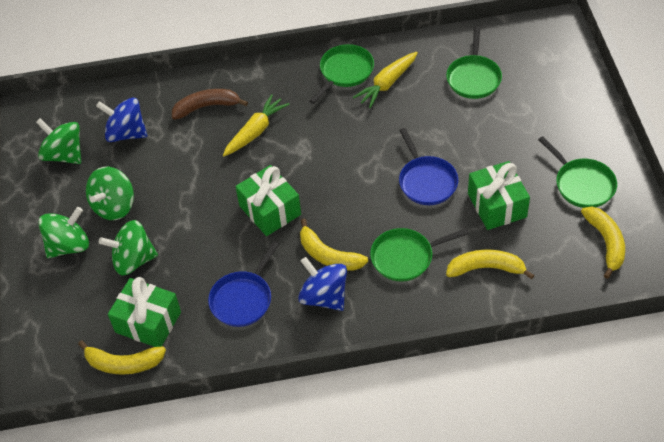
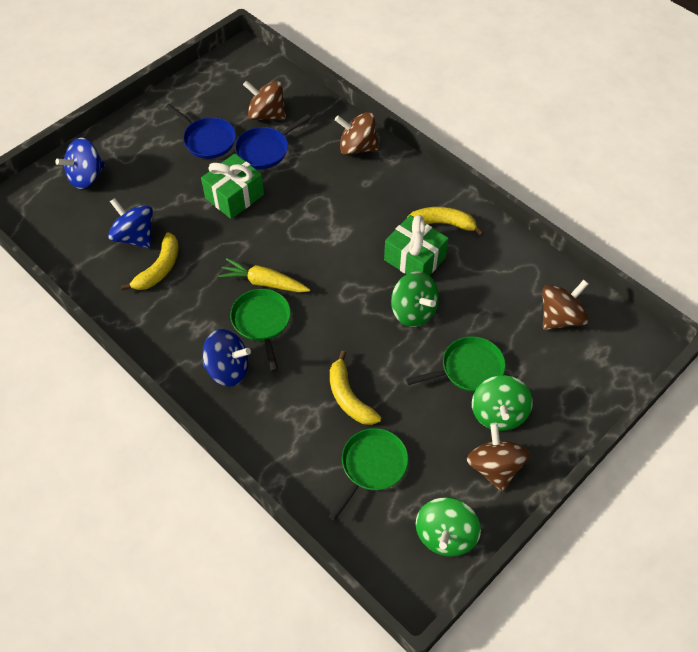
blue spinning top: 2 -> 3
brown banana: 1 -> 0
brown spinning top: 0 -> 4
green gift: 3 -> 2
green pan: 4 -> 3
green spinning top: 4 -> 3
yellow banana: 4 -> 3
yellow carrot: 2 -> 1

